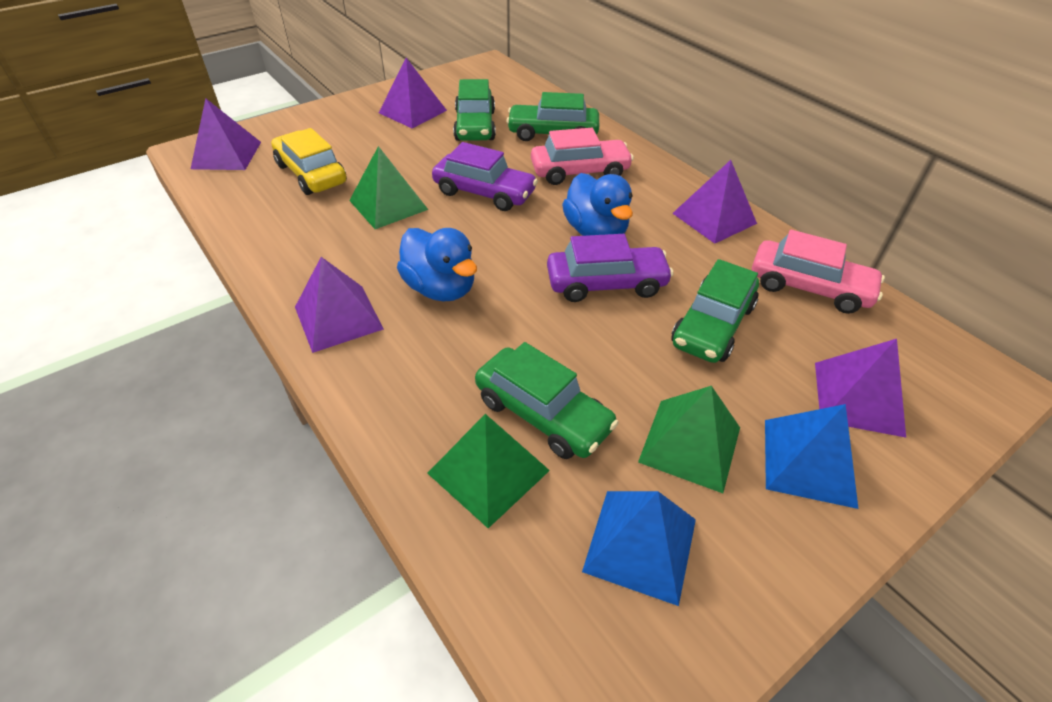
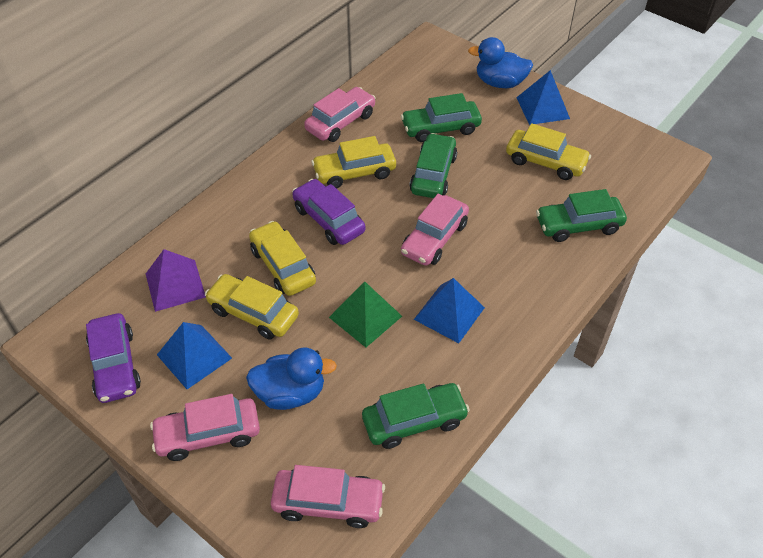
blue pyramid: 2 -> 3
green pyramid: 3 -> 1
pink car: 2 -> 4
purple pyramid: 5 -> 1
yellow car: 1 -> 4

